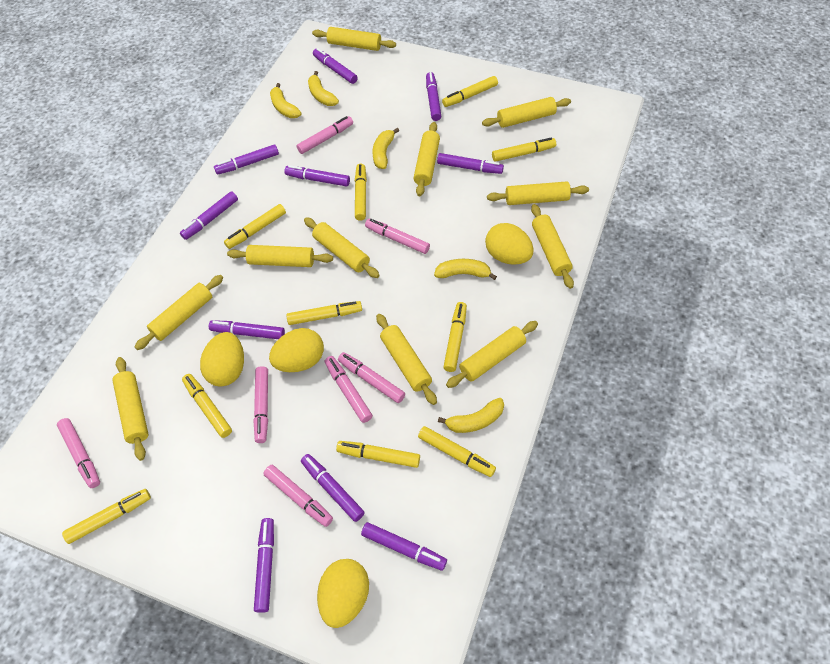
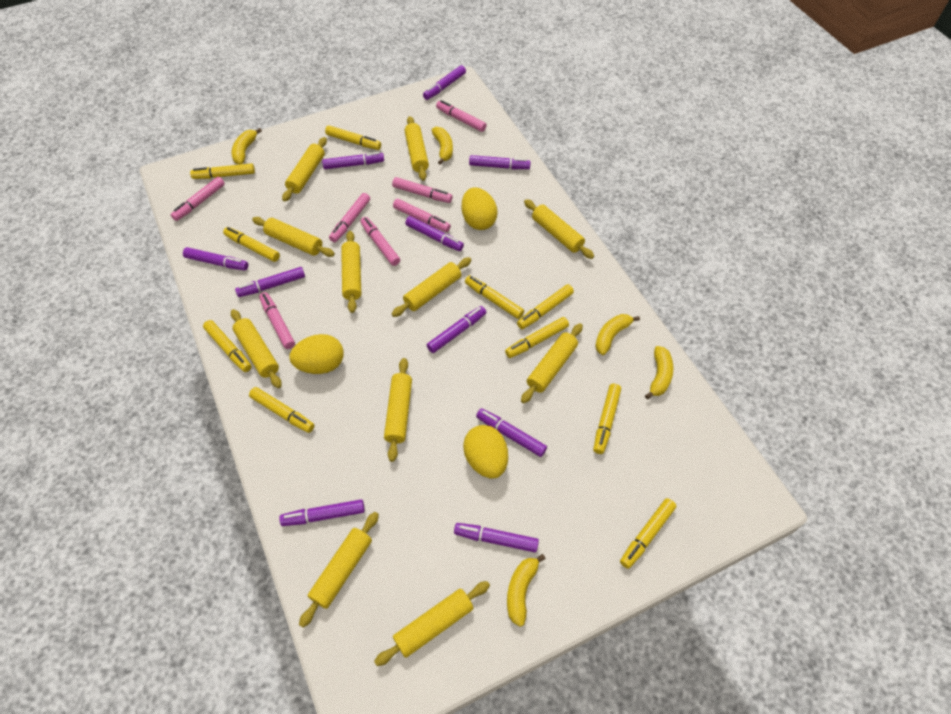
yellow egg: 4 -> 3

